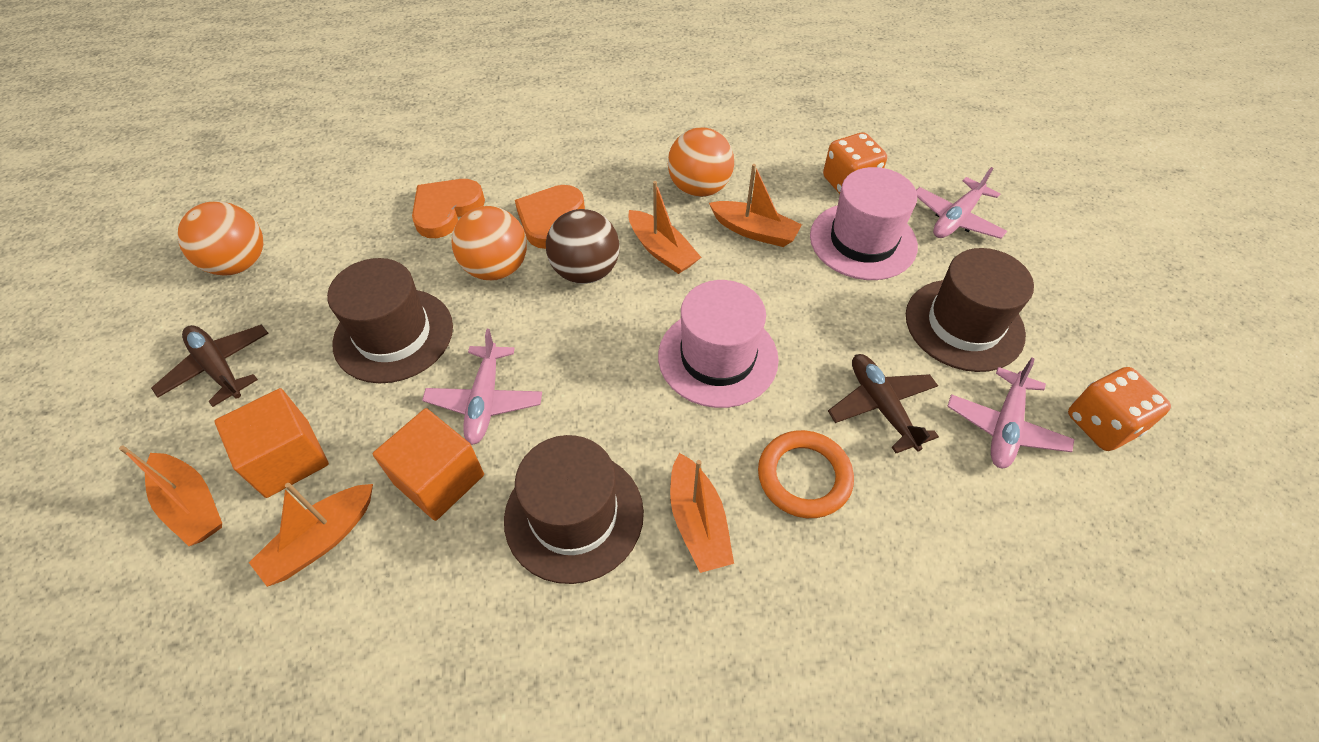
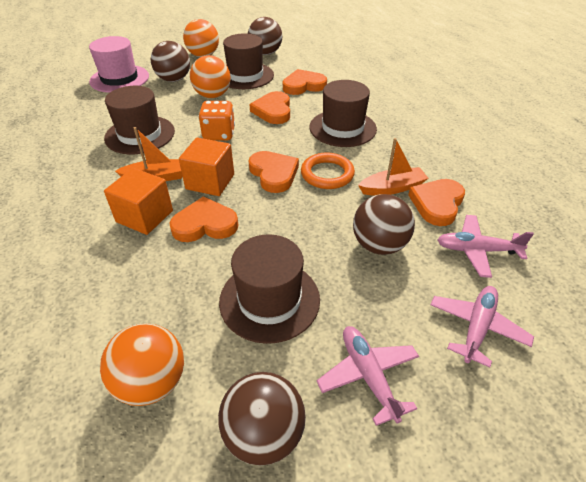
brown ball: 1 -> 4
brown hat: 3 -> 4
brown plane: 2 -> 0
orange boat: 5 -> 2
orange dice: 2 -> 1
orange heart: 2 -> 5
pink hat: 2 -> 1

